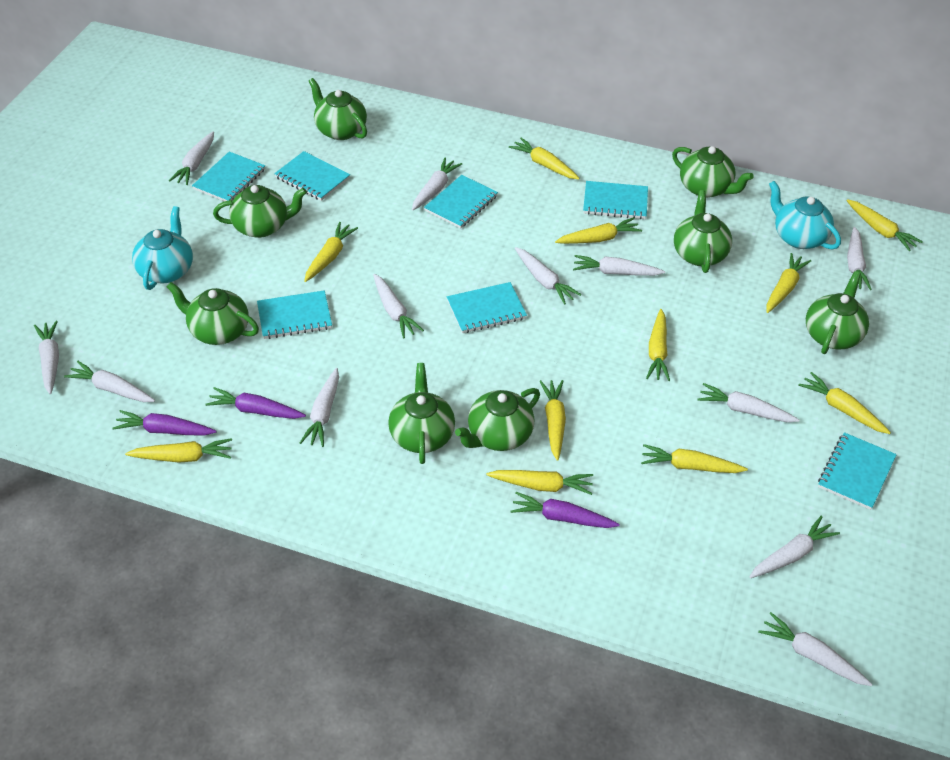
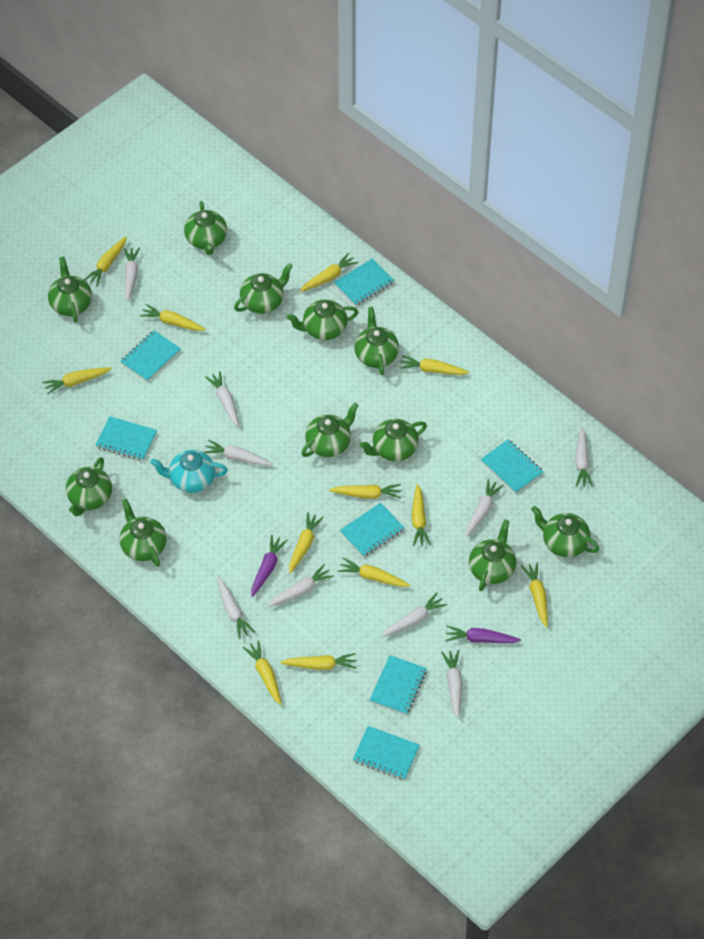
green teapot: 8 -> 11
purple carrot: 3 -> 2
turquoise teapot: 2 -> 1
white carrot: 12 -> 9
yellow carrot: 11 -> 12

